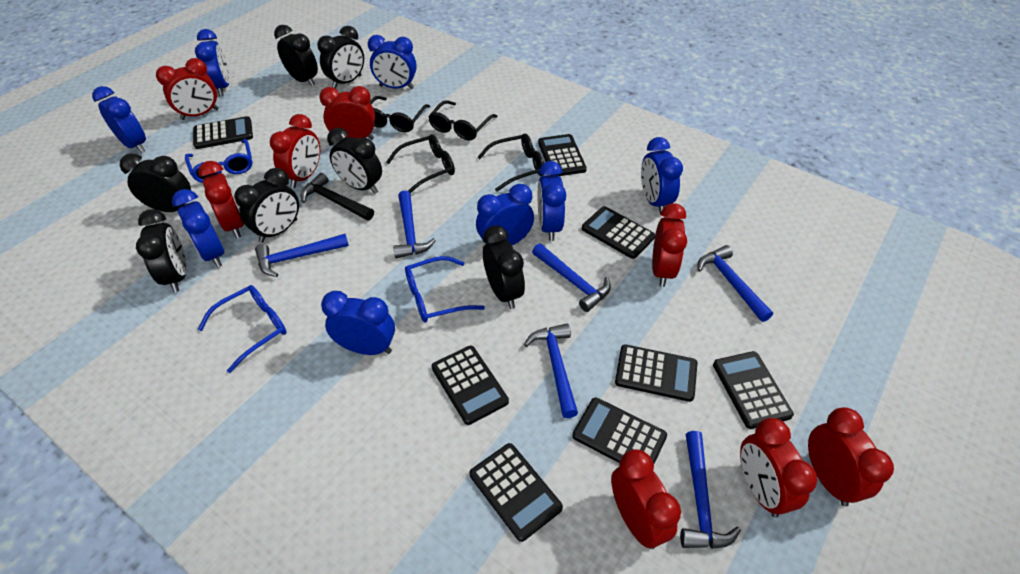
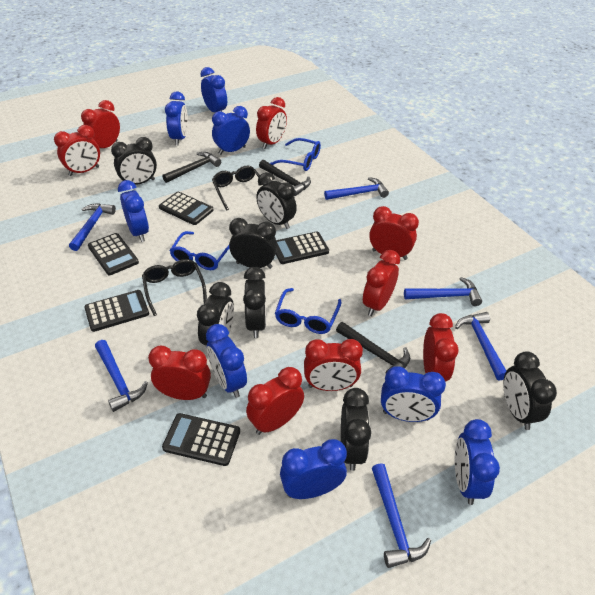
black calculator: 8 -> 5
black glasses: 4 -> 2
black hammer: 1 -> 3
red clock: 8 -> 9

